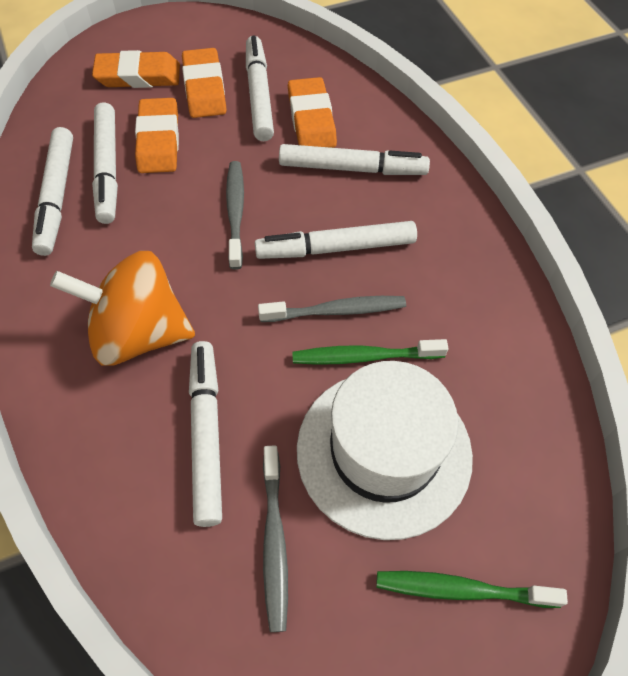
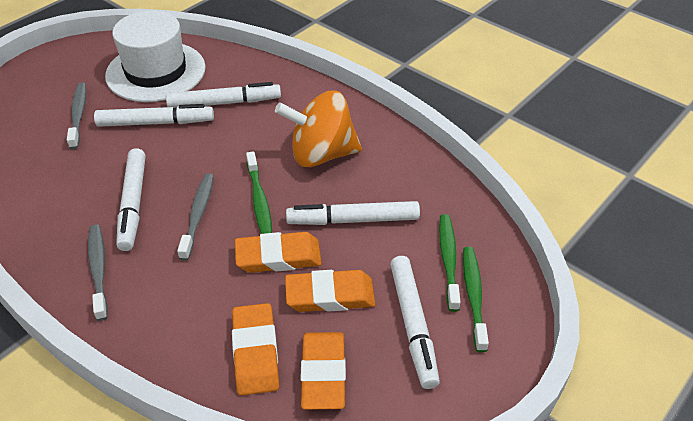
green toothbrush: 2 -> 3
white marker: 6 -> 5

